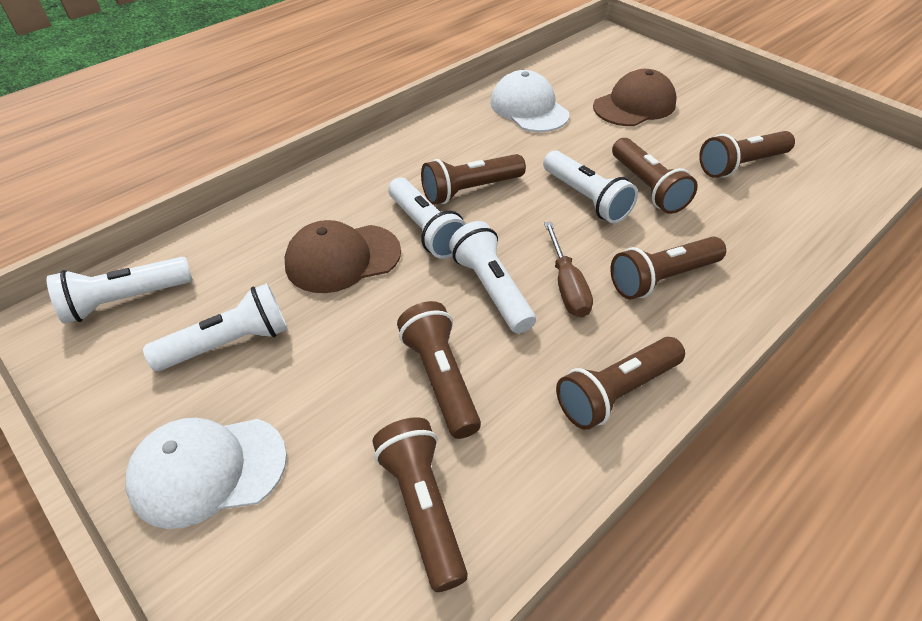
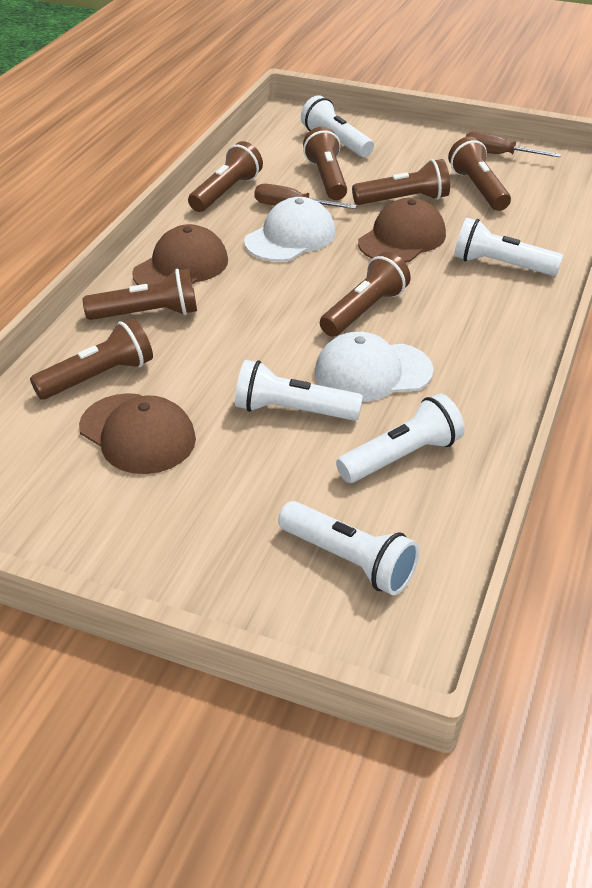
brown cap: 2 -> 3
brown screwdriver: 1 -> 2

